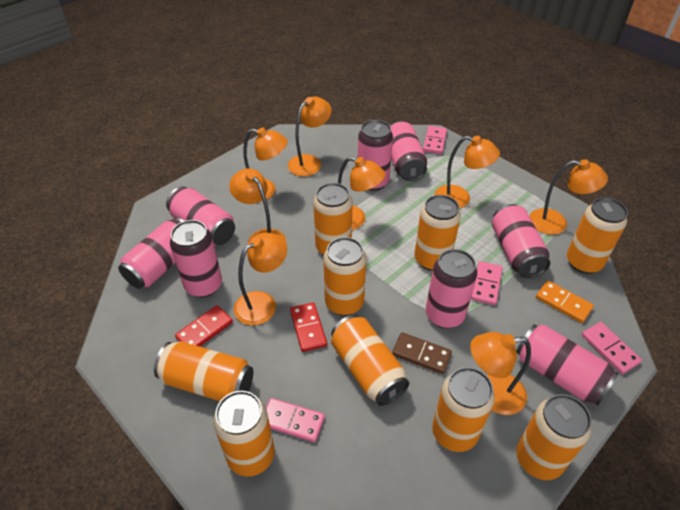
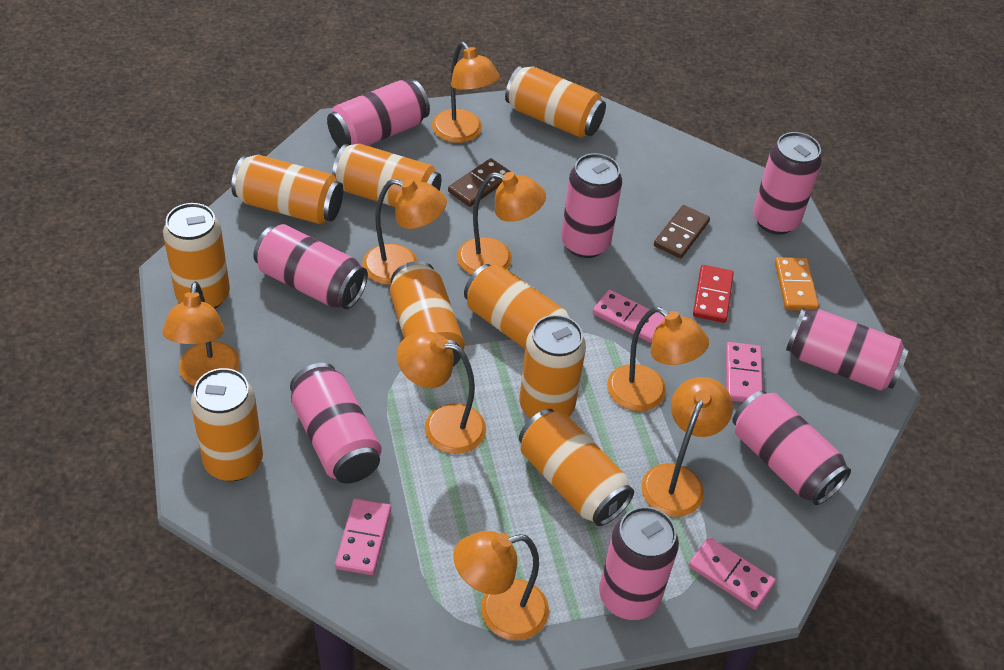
brown domino: 1 -> 2
red domino: 2 -> 1

